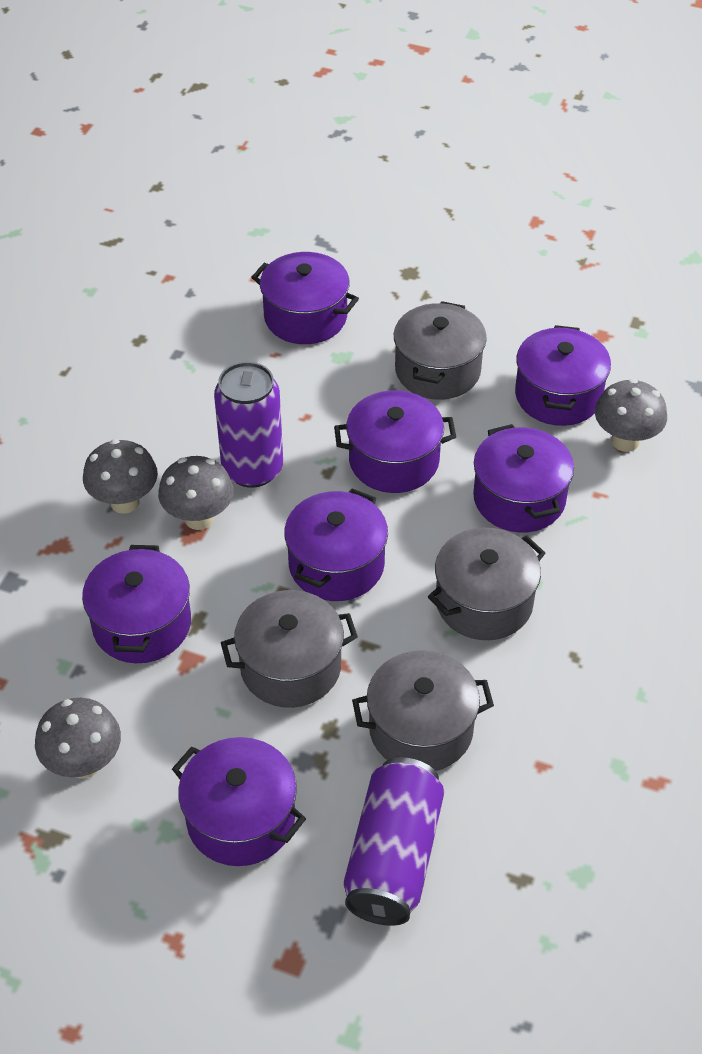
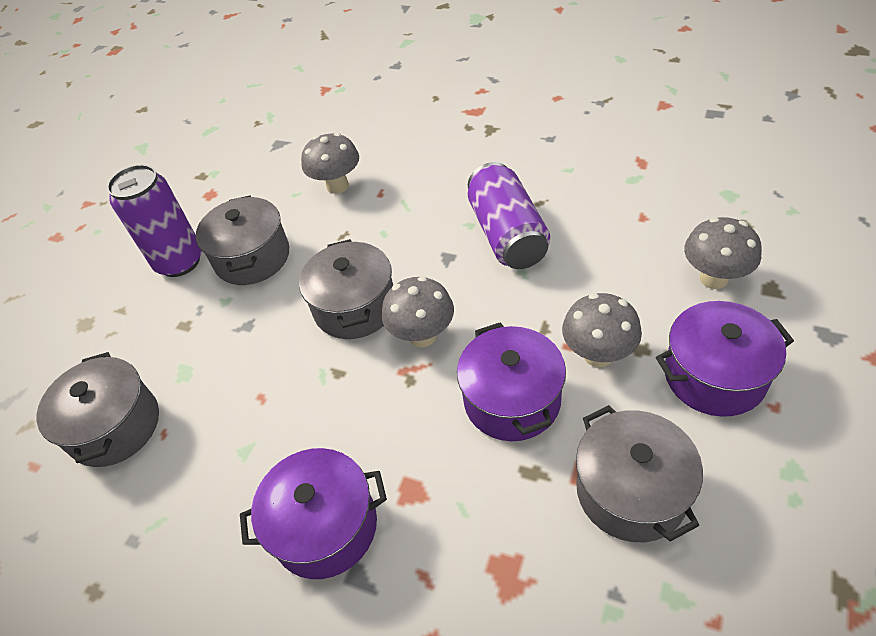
purple pot: 7 -> 3

